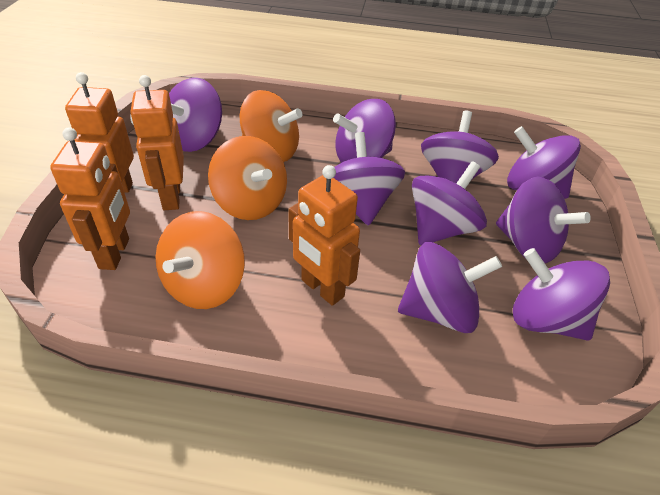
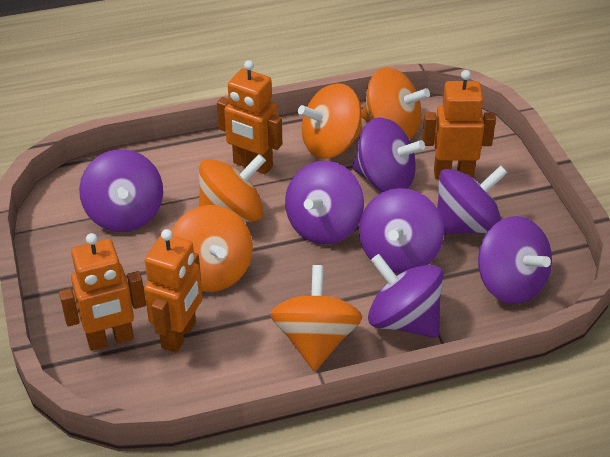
orange spinning top: 3 -> 5
purple spinning top: 9 -> 7

